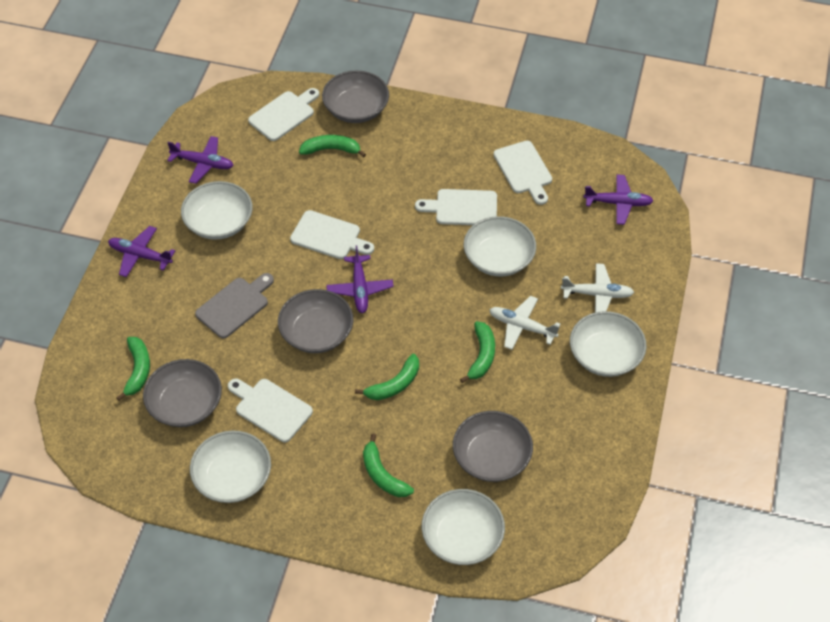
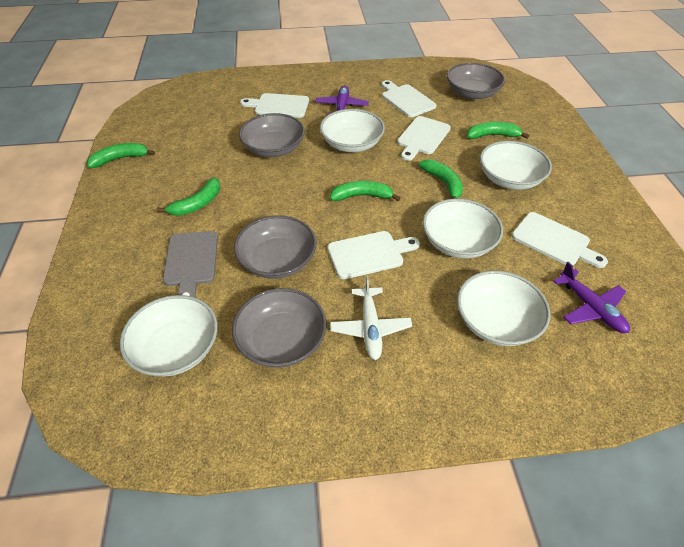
purple plane: 4 -> 2
white plane: 2 -> 1

